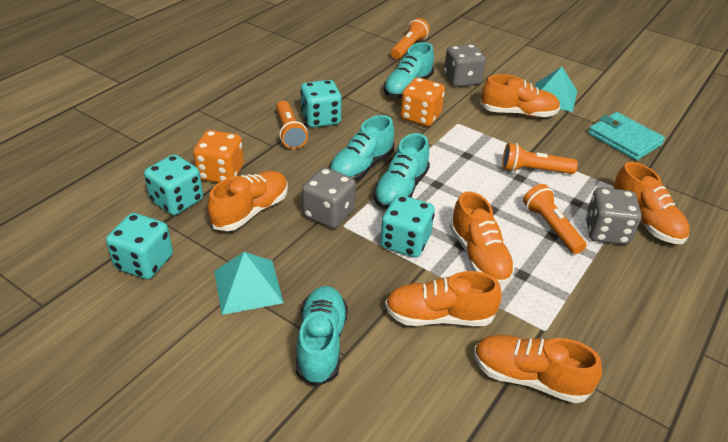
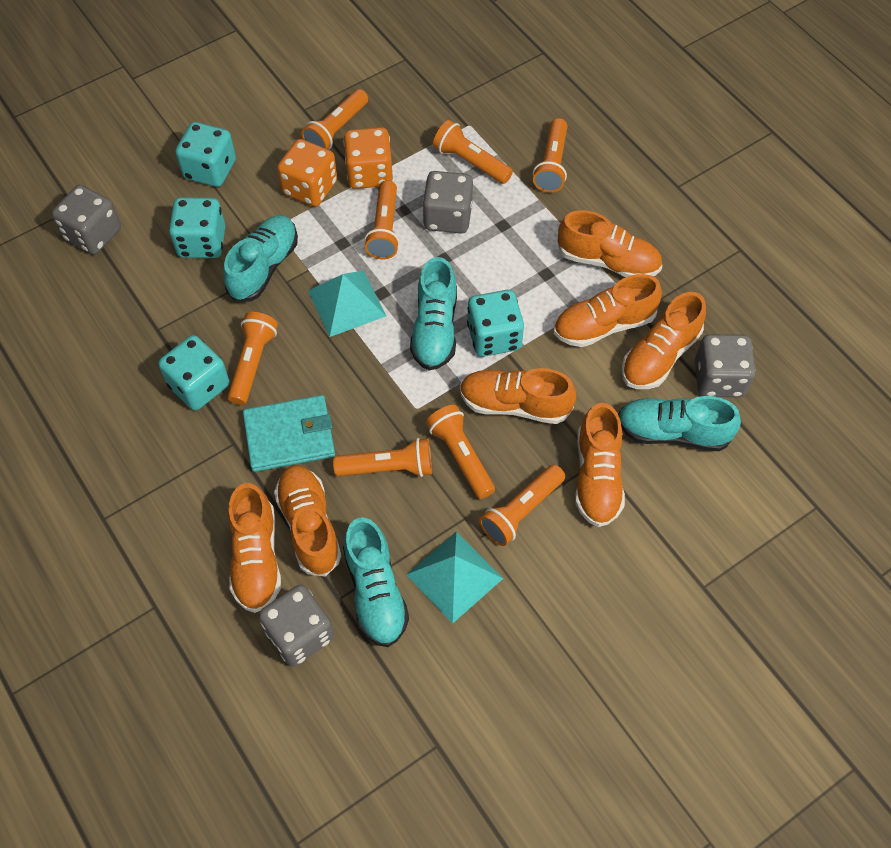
grey dice: 3 -> 4
orange flashlight: 4 -> 8
orange shoe: 6 -> 7

